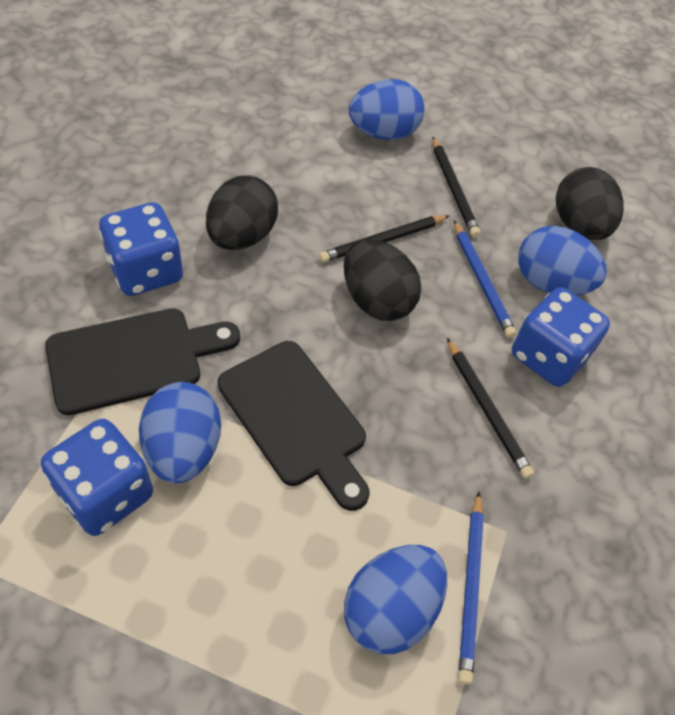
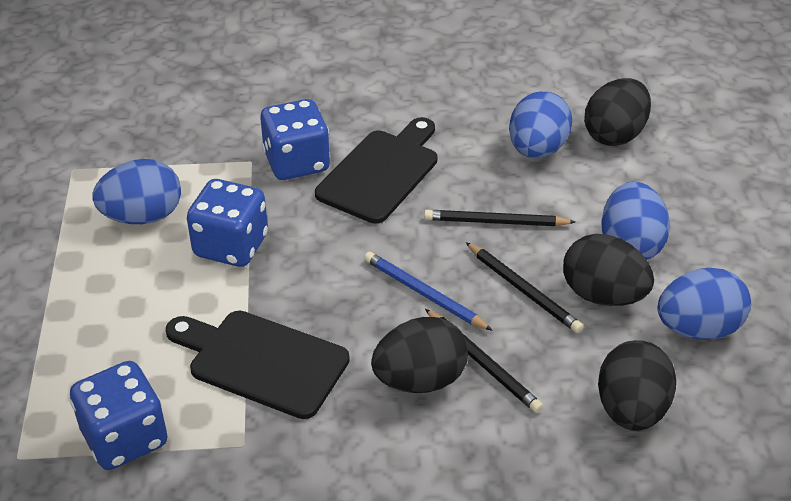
black egg: 3 -> 4
blue pencil: 2 -> 1

